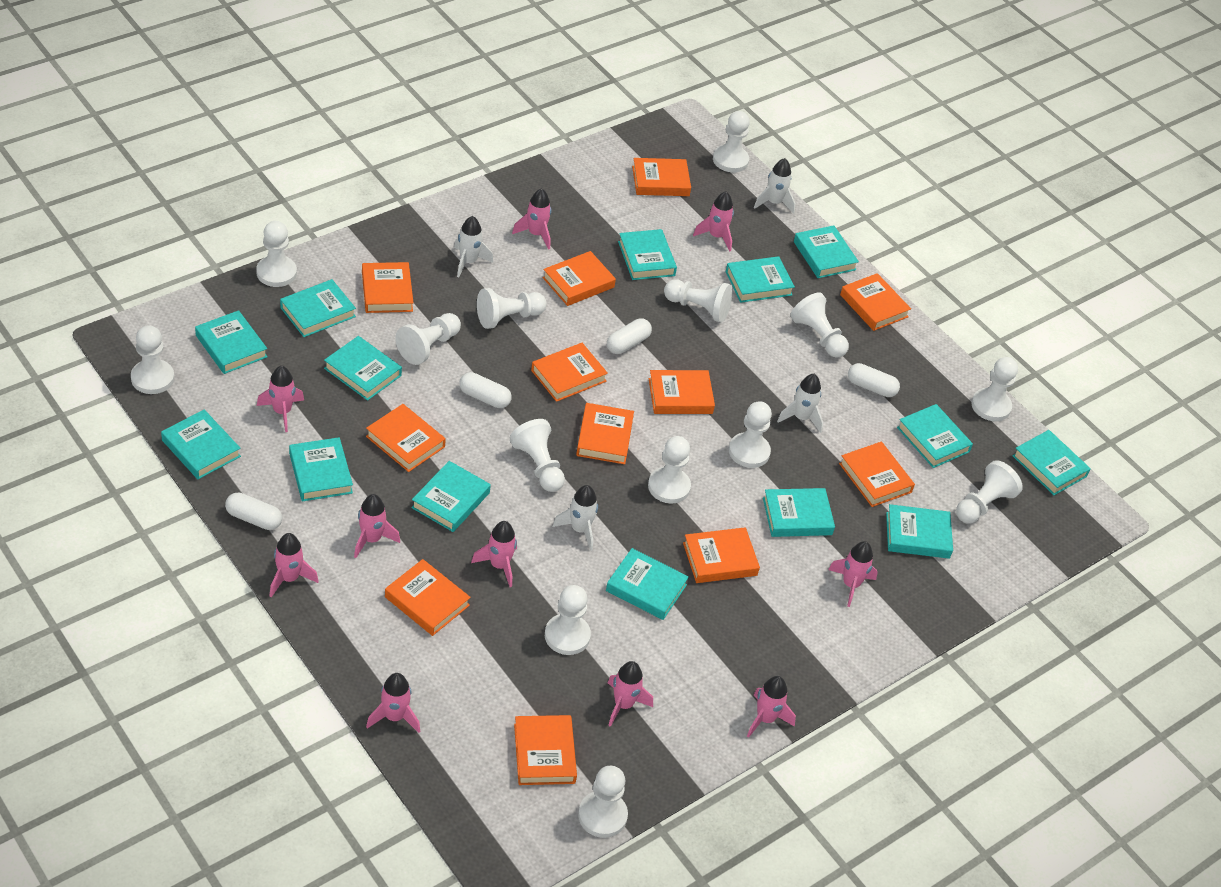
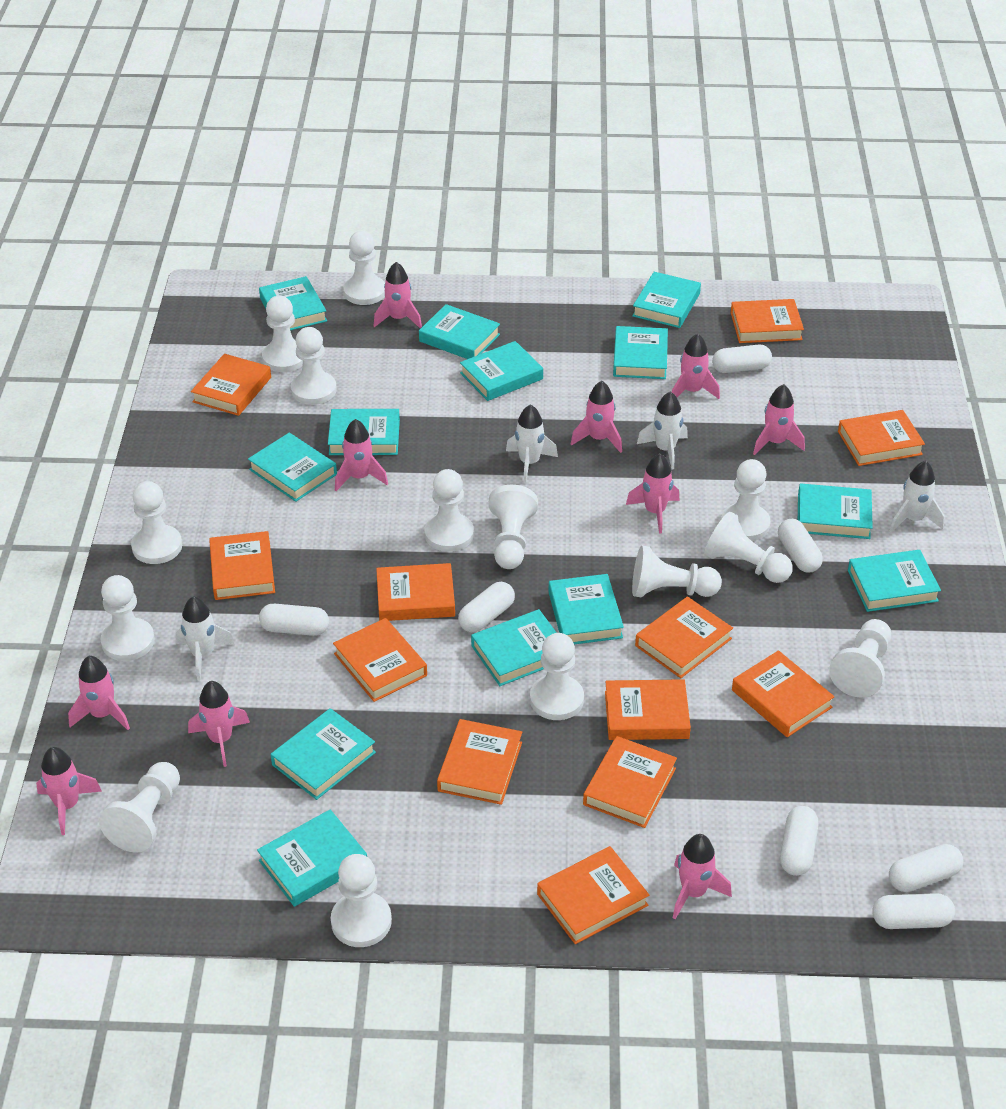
turquoise book: 14 -> 13
white capsule: 4 -> 7

